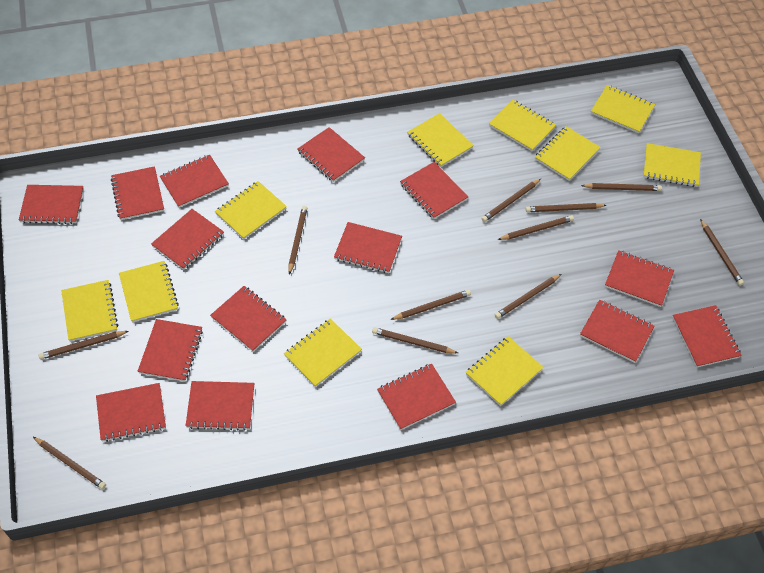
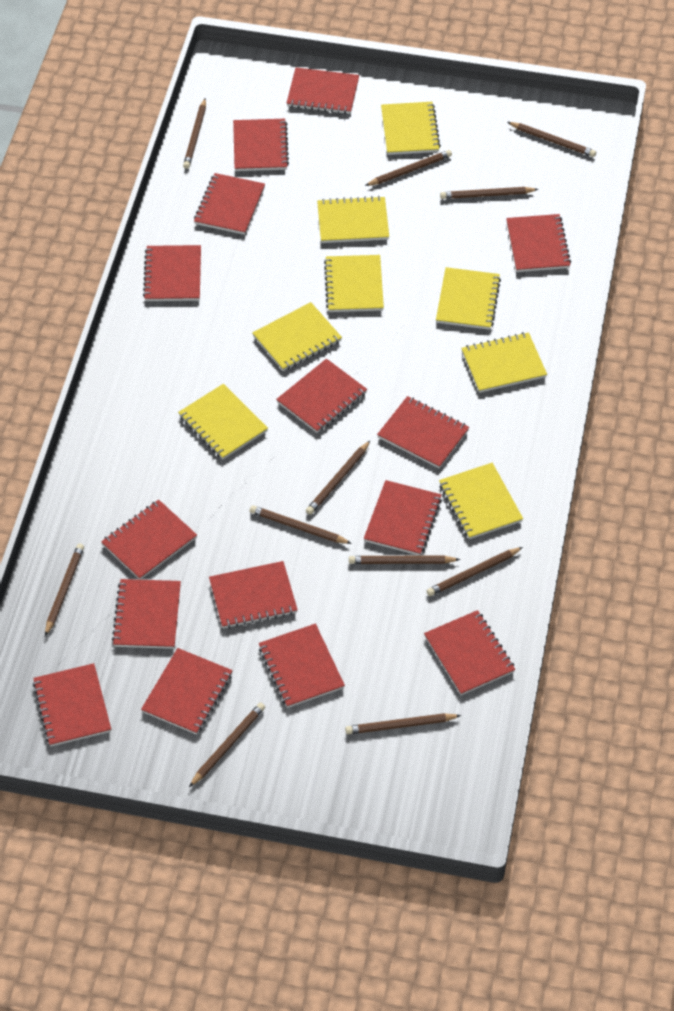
yellow notebook: 10 -> 8

